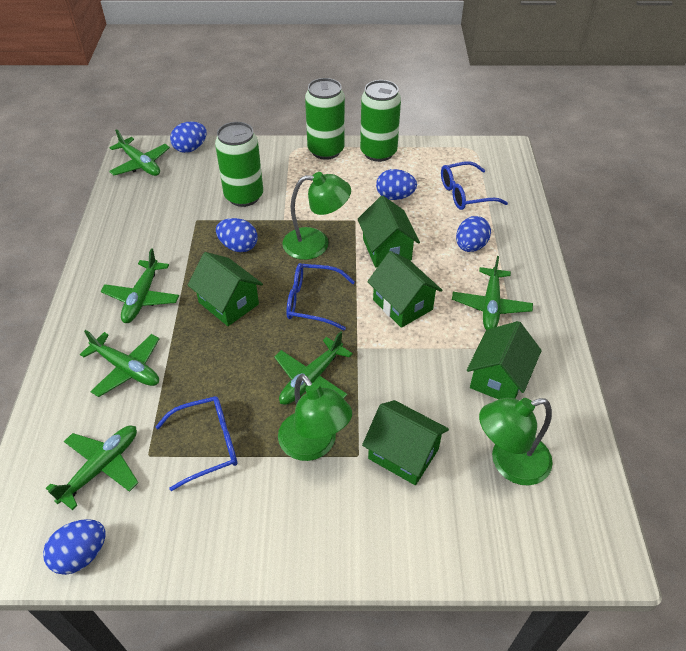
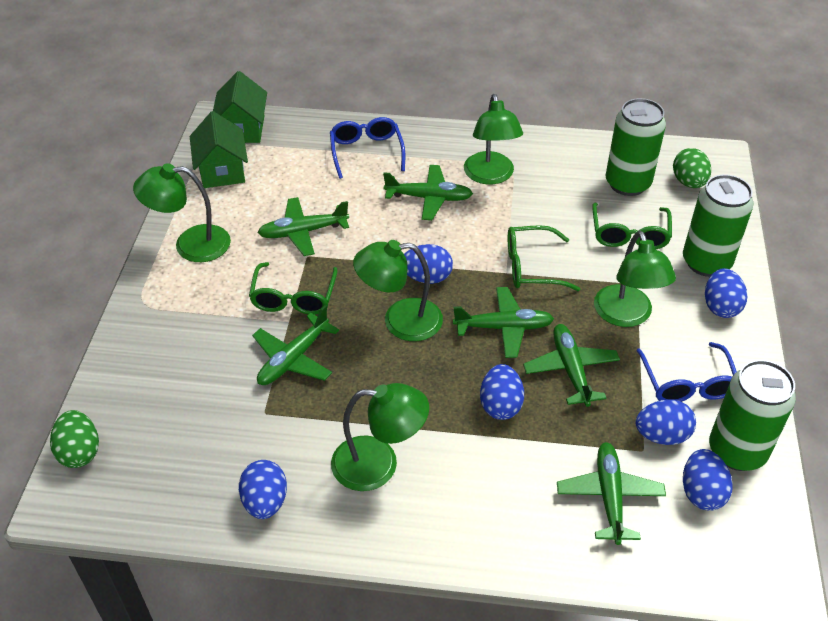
blue egg: 5 -> 6
blue glasses: 3 -> 2
green egg: 0 -> 2
green glasses: 0 -> 3
green house: 5 -> 2
green lamp: 3 -> 5

